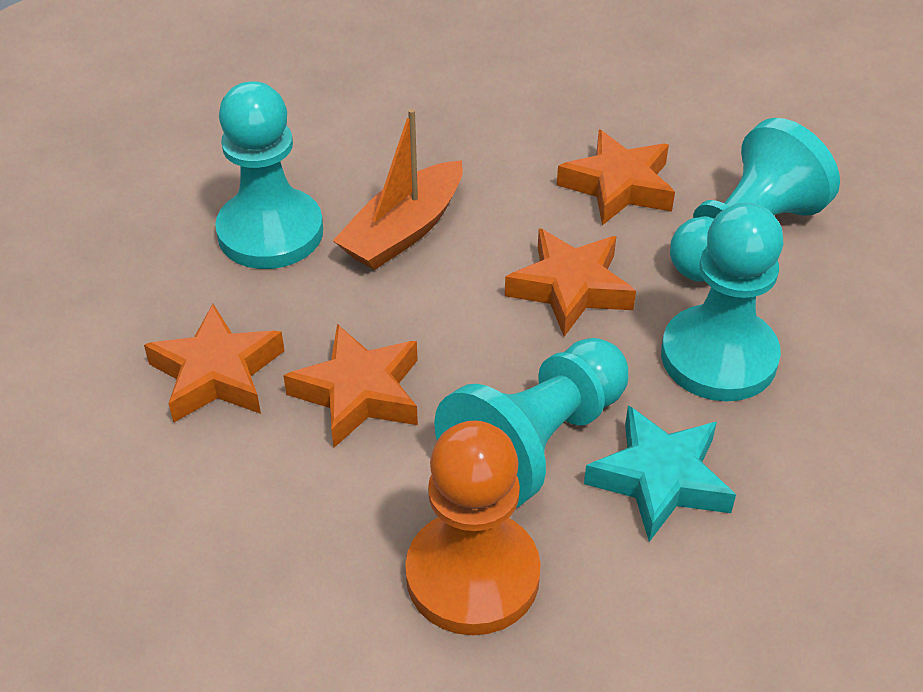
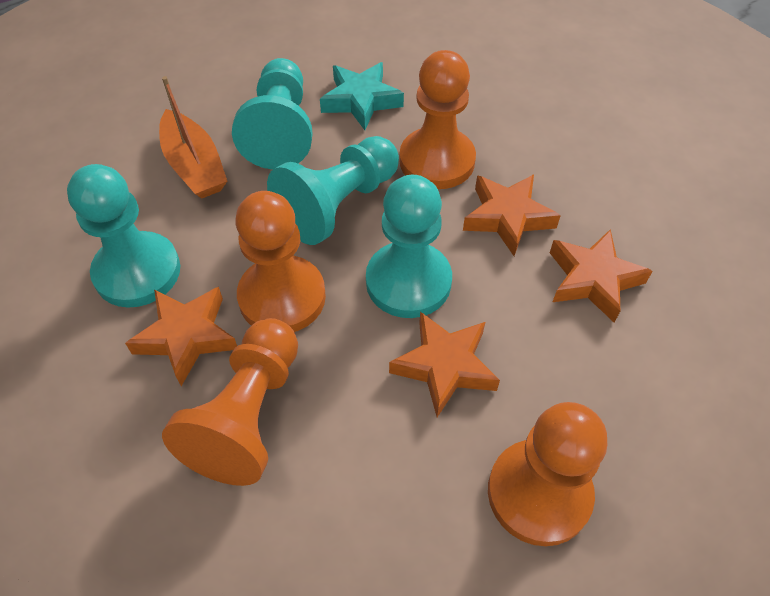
orange pawn: 1 -> 4

